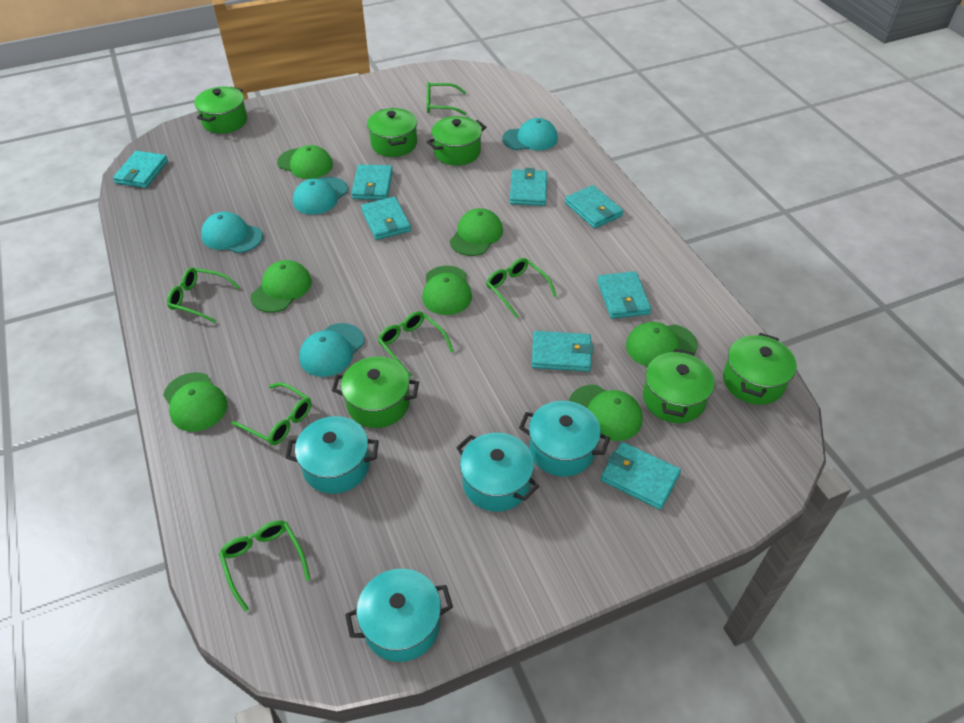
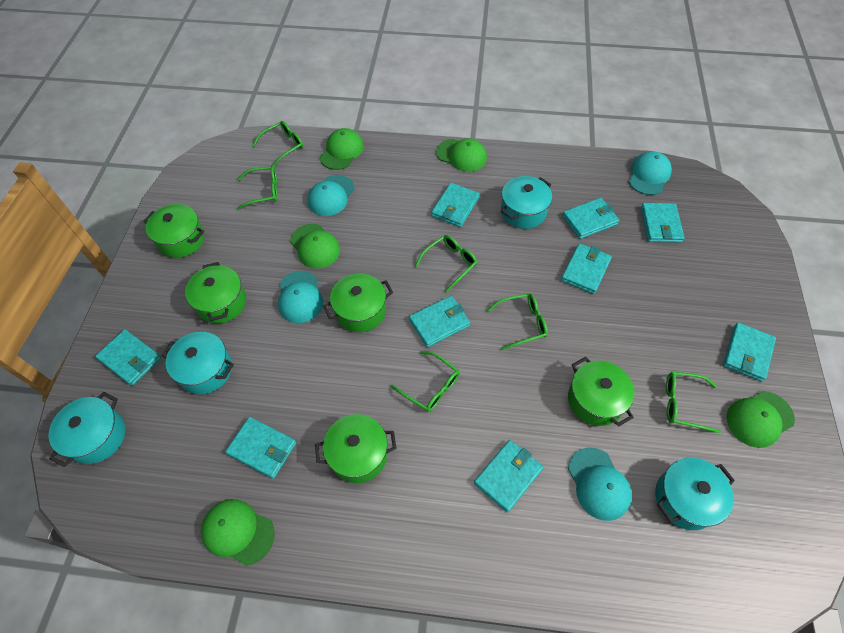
green cap: 7 -> 5
green pot: 6 -> 5
turquoise wallet: 8 -> 9

